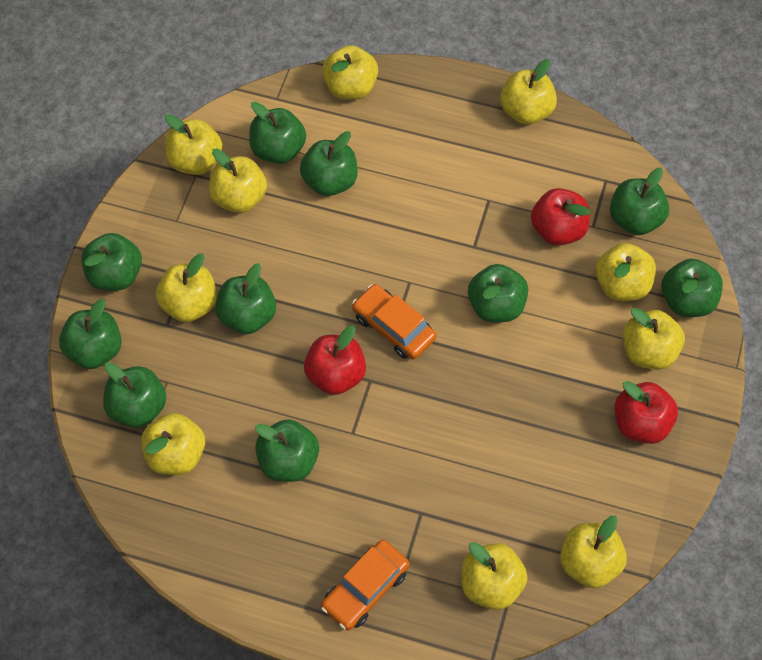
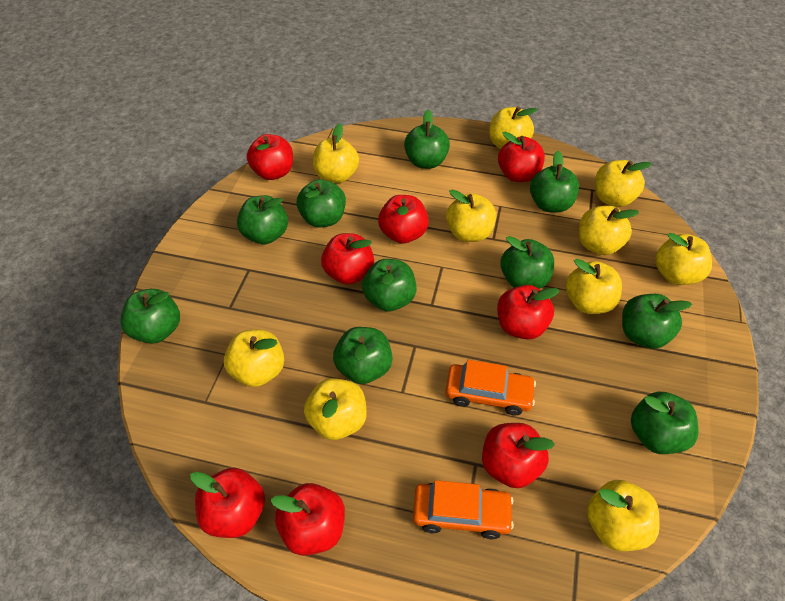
red apple: 3 -> 8

